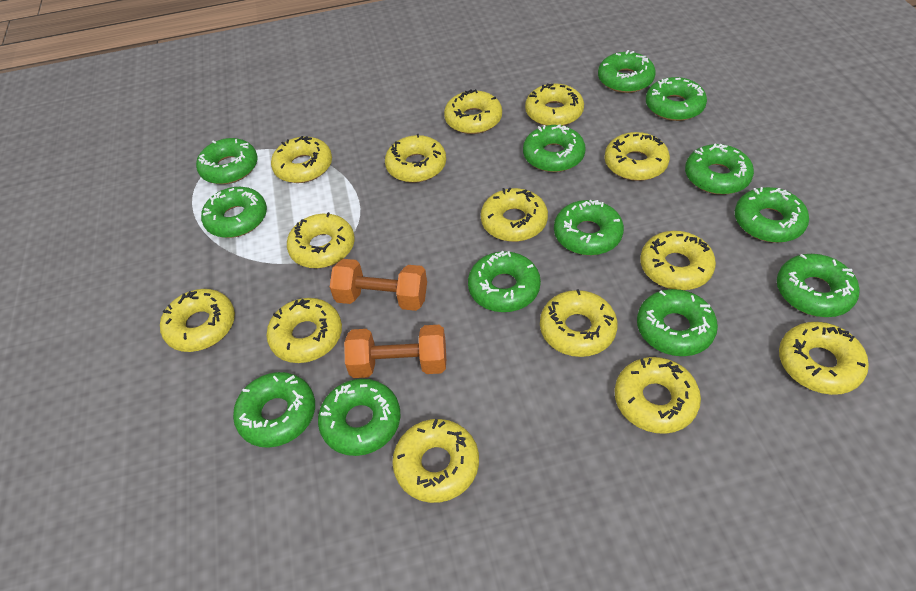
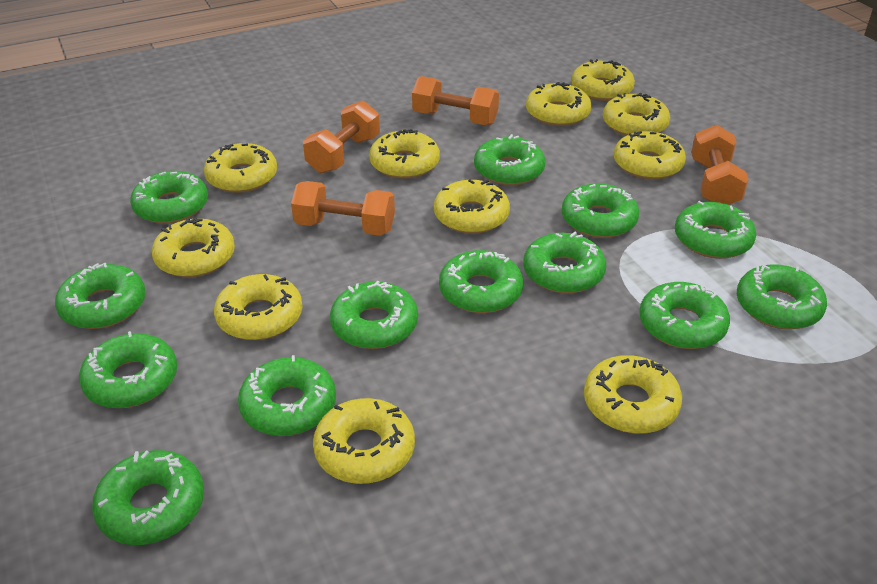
orange dumbbell: 2 -> 4
yellow donut: 14 -> 11

